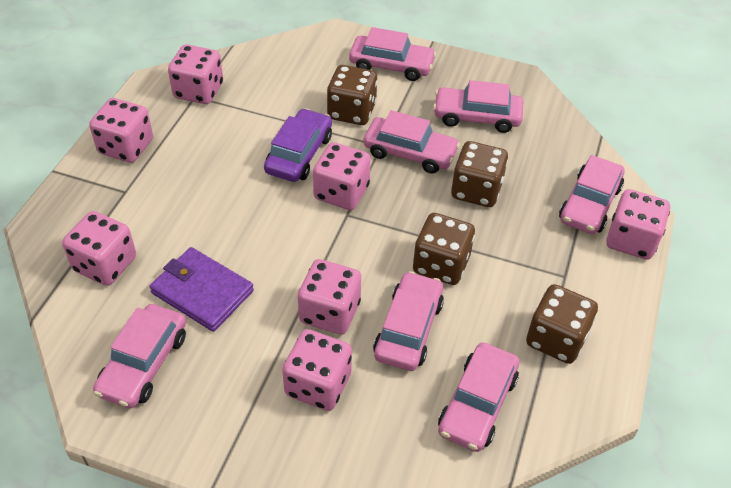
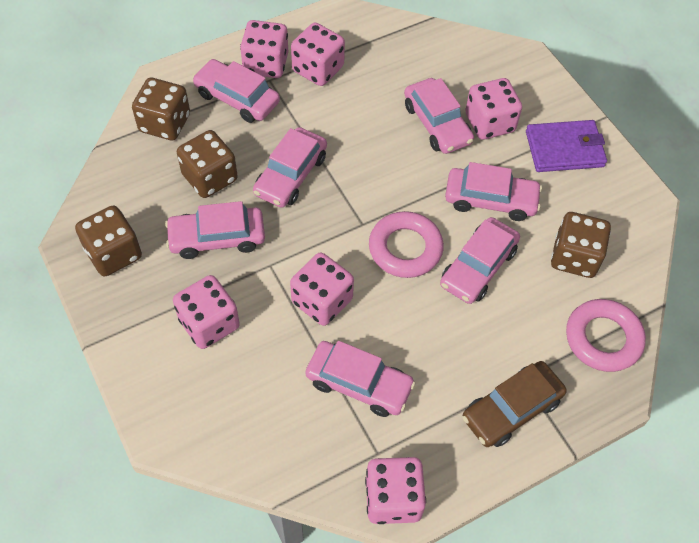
brown car: 0 -> 1
pink dice: 7 -> 6
pink ring: 0 -> 2
purple car: 1 -> 0

